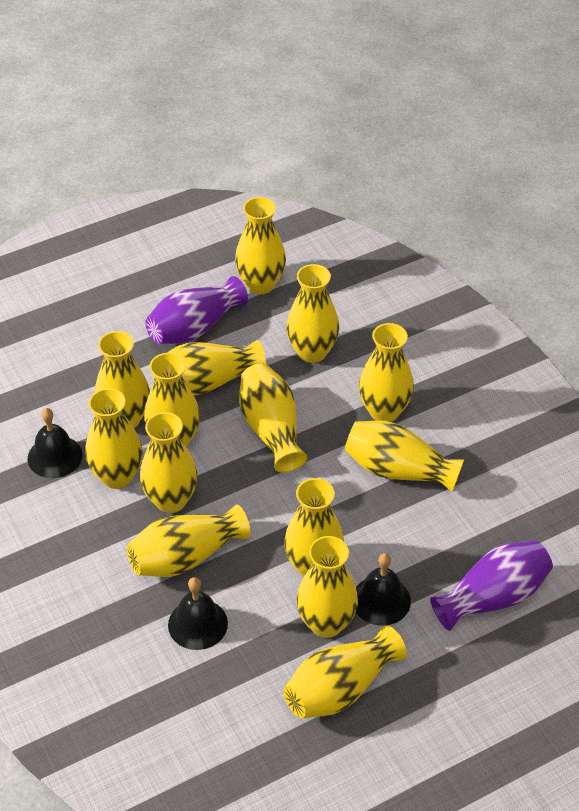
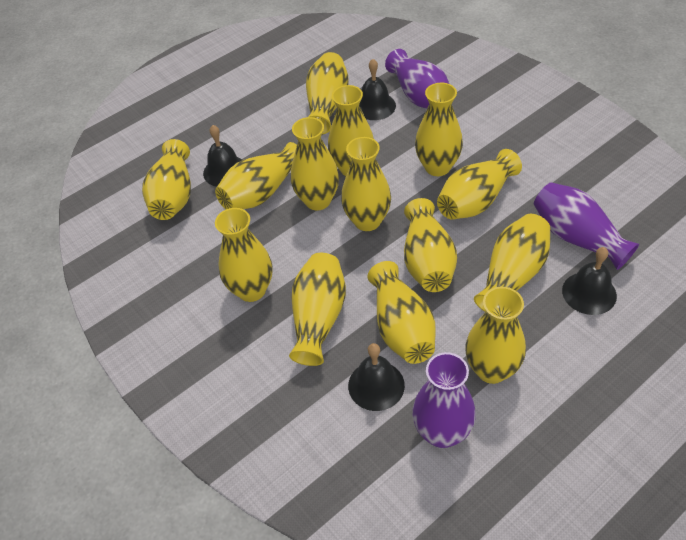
black bell: 3 -> 4
purple vase: 2 -> 3

